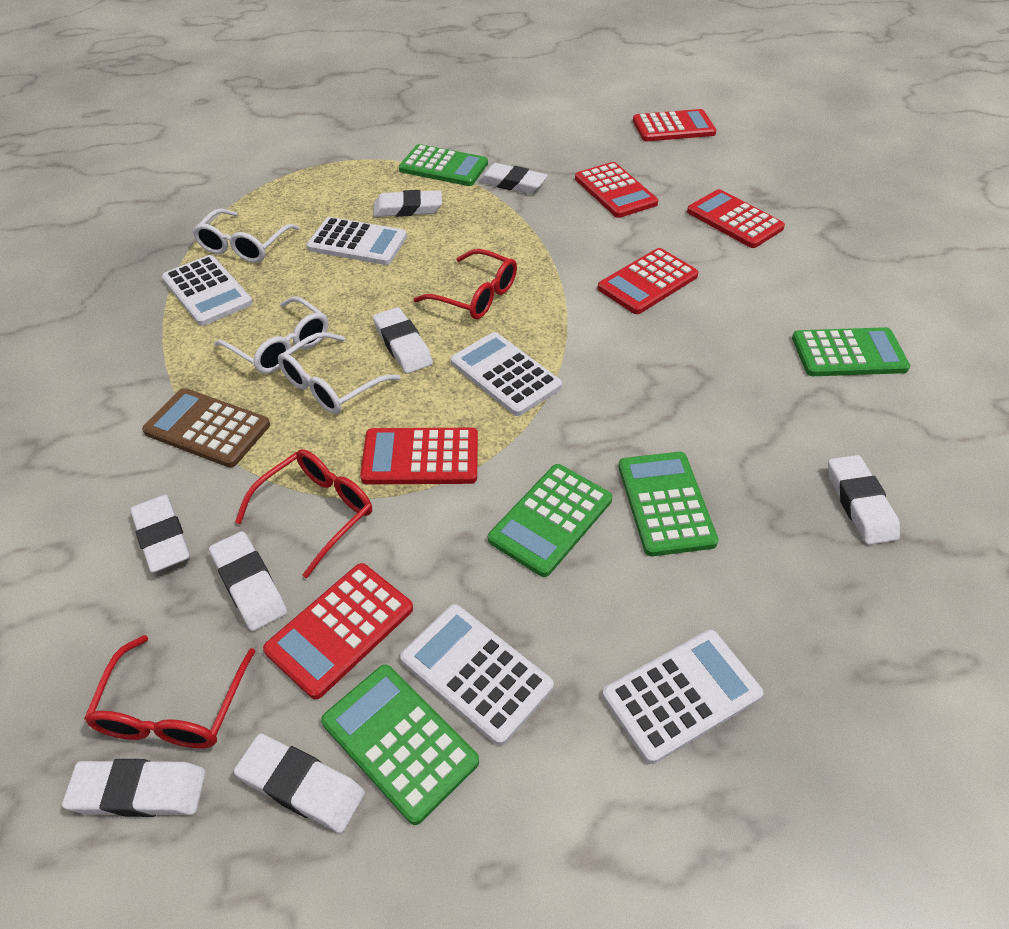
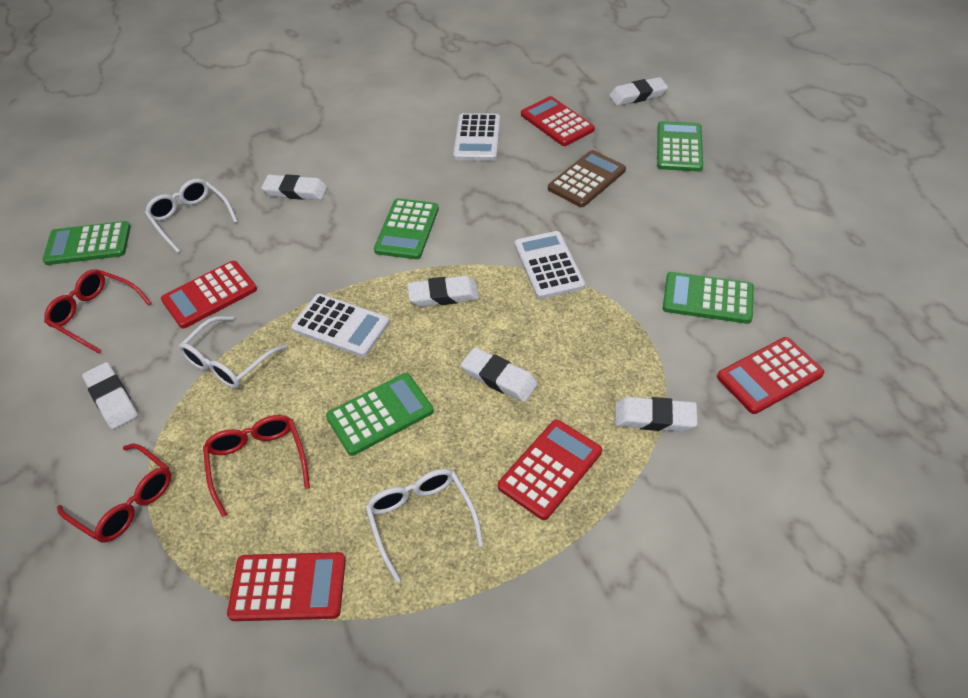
red calculator: 6 -> 5
white calculator: 5 -> 3
white eraser: 8 -> 6

